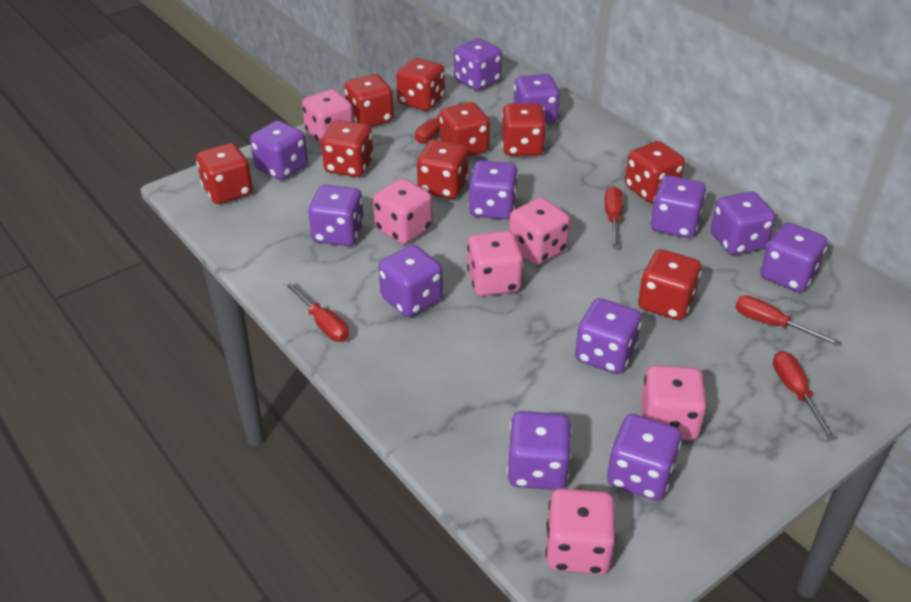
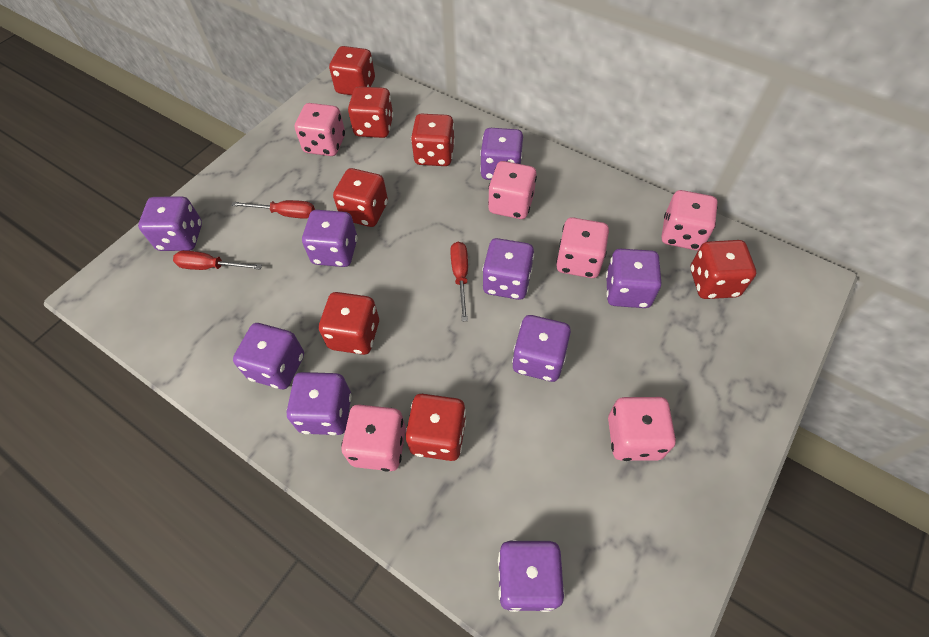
purple dice: 12 -> 9
red dice: 9 -> 7
red screwdriver: 5 -> 3

